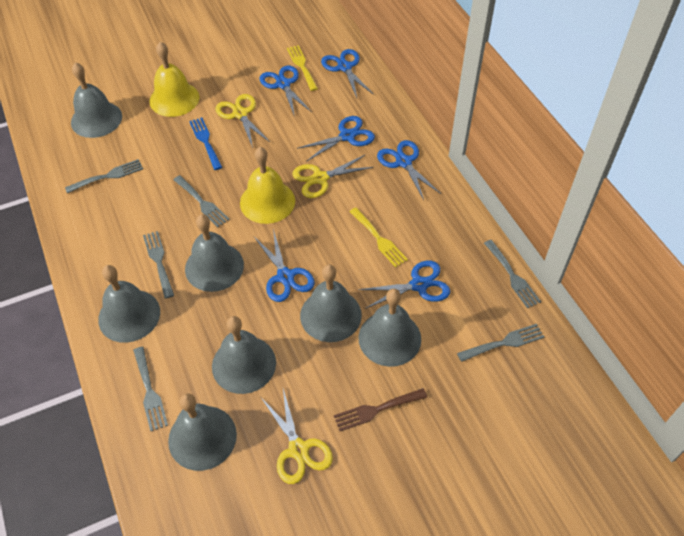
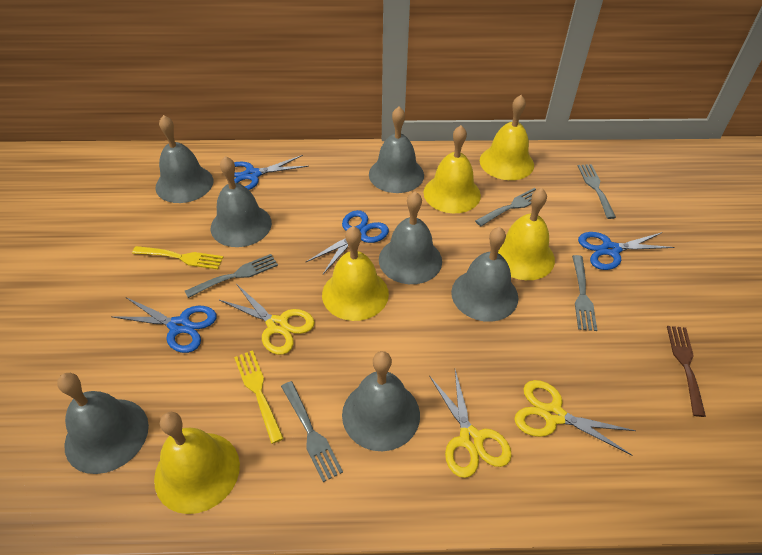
blue fork: 1 -> 0
blue scissors: 6 -> 4
grey fork: 6 -> 5
yellow bell: 2 -> 5

